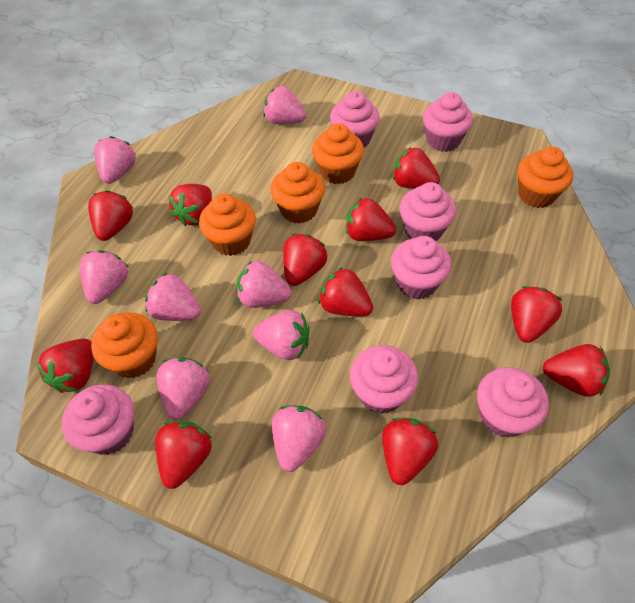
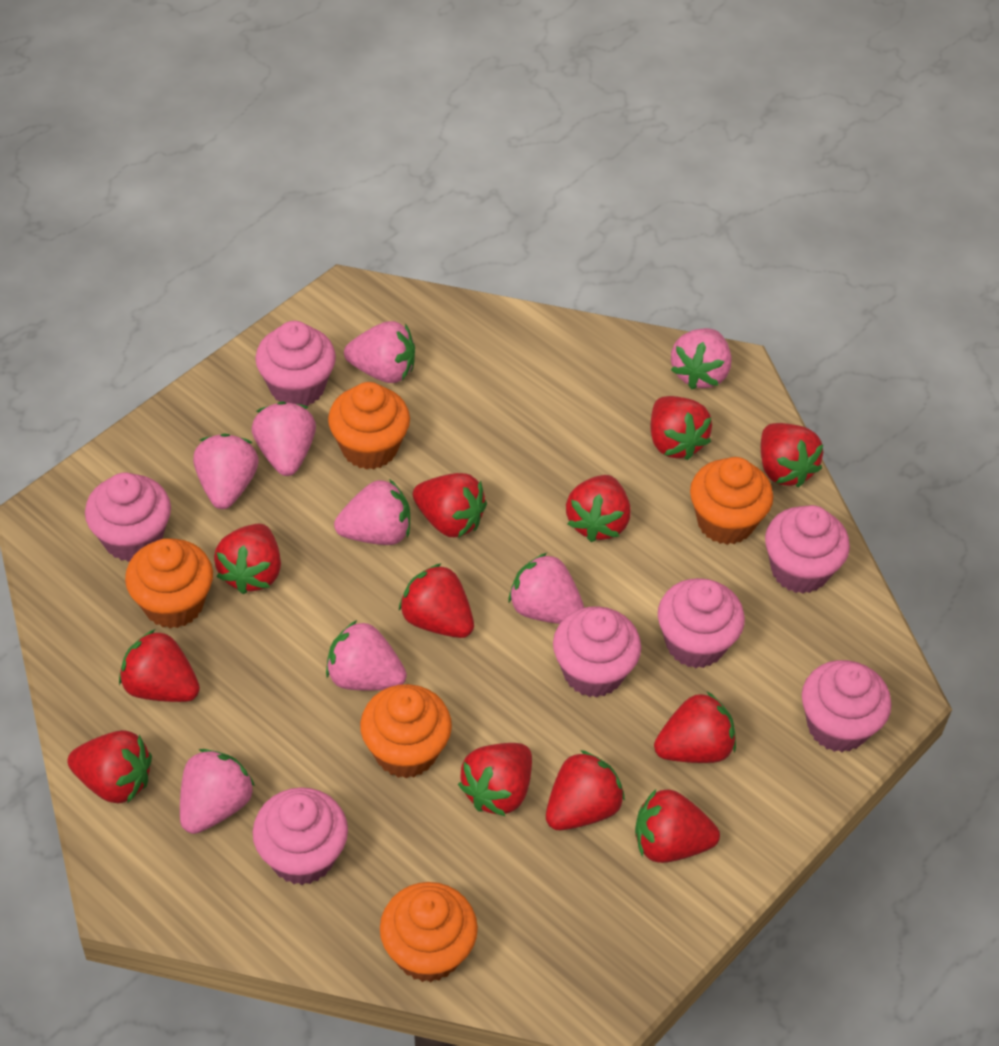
red strawberry: 11 -> 12

